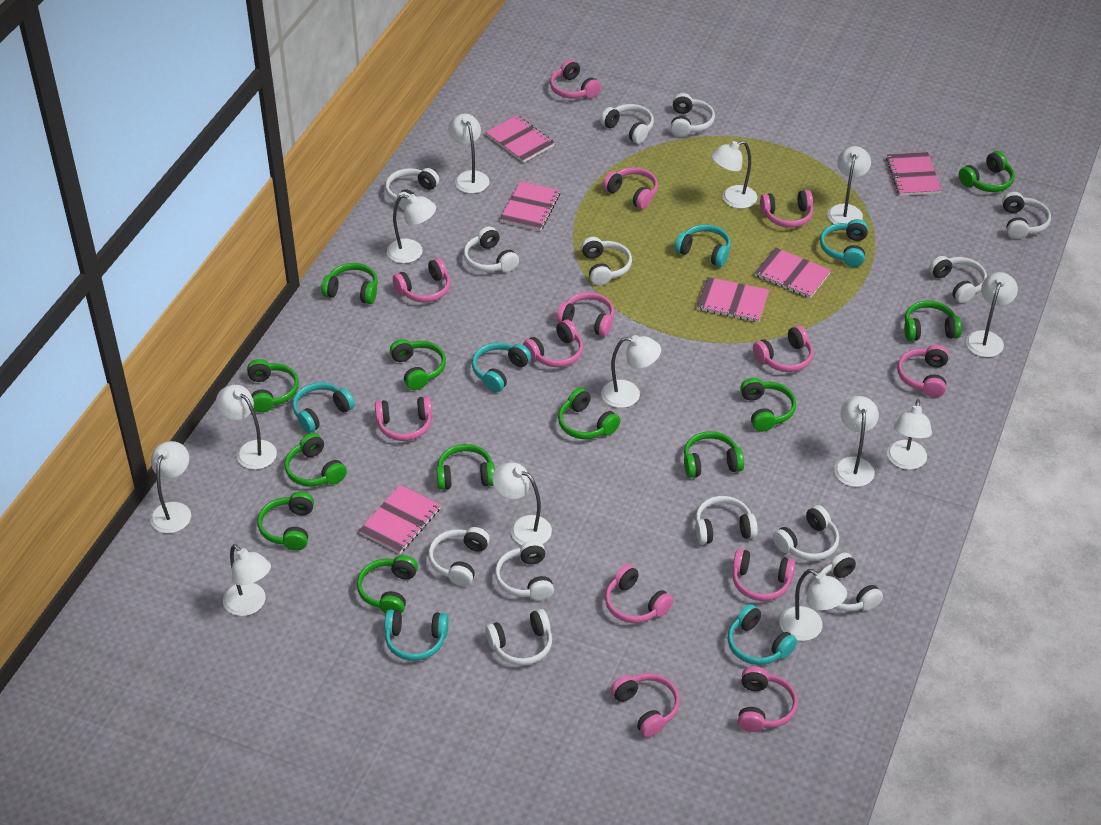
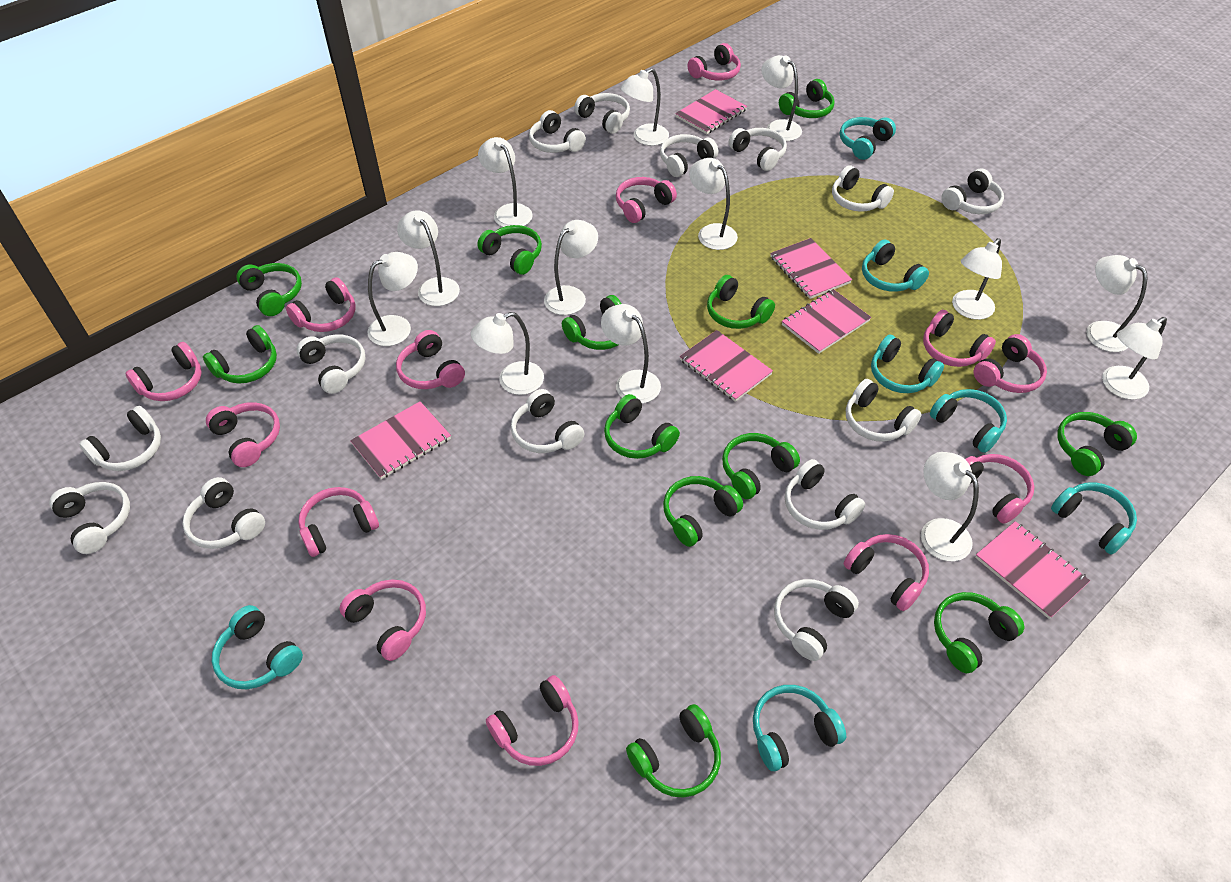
turquoise headphones: 6 -> 7
white headphones: 13 -> 14

